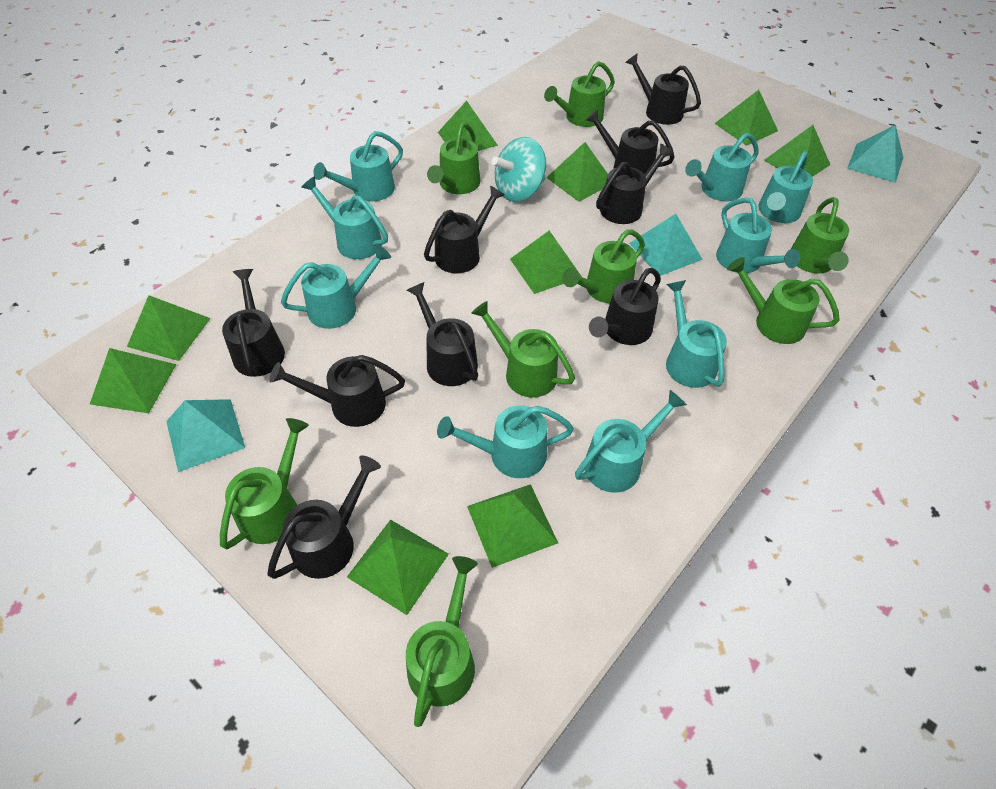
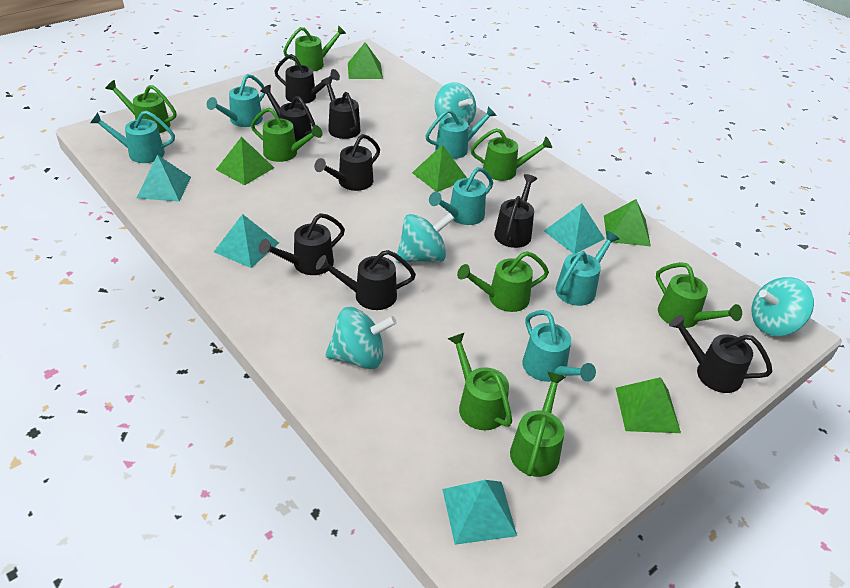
black watering can: 9 -> 8
green pyramid: 9 -> 5
turquoise pyramid: 3 -> 4
turquoise spinning top: 1 -> 4
turquoise watering can: 9 -> 6

